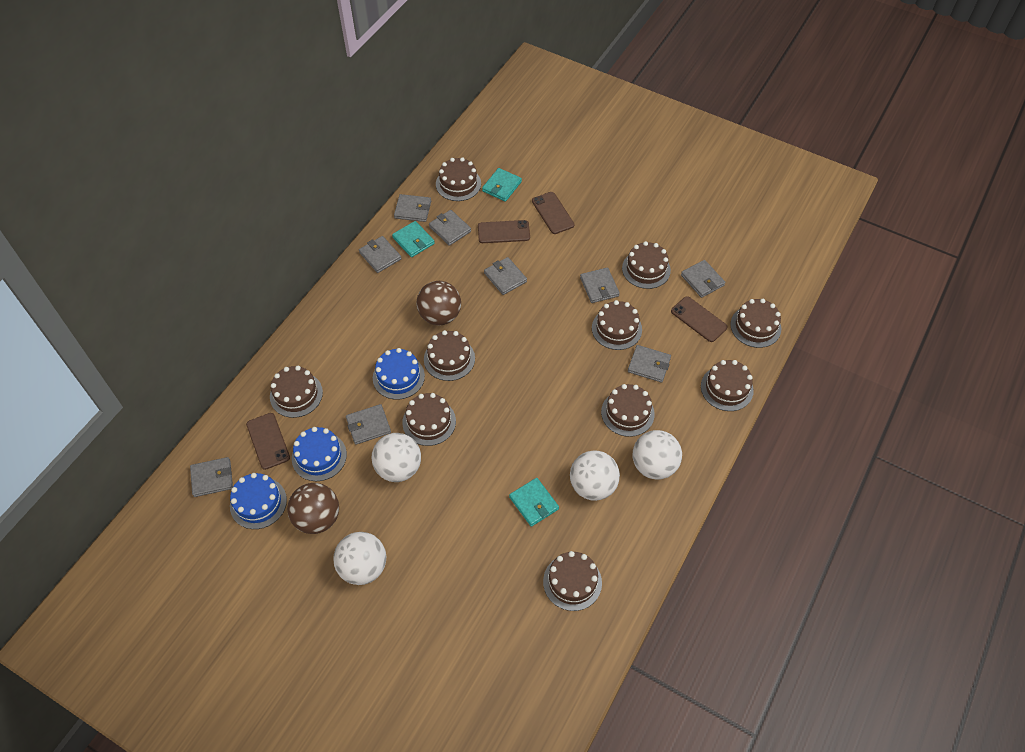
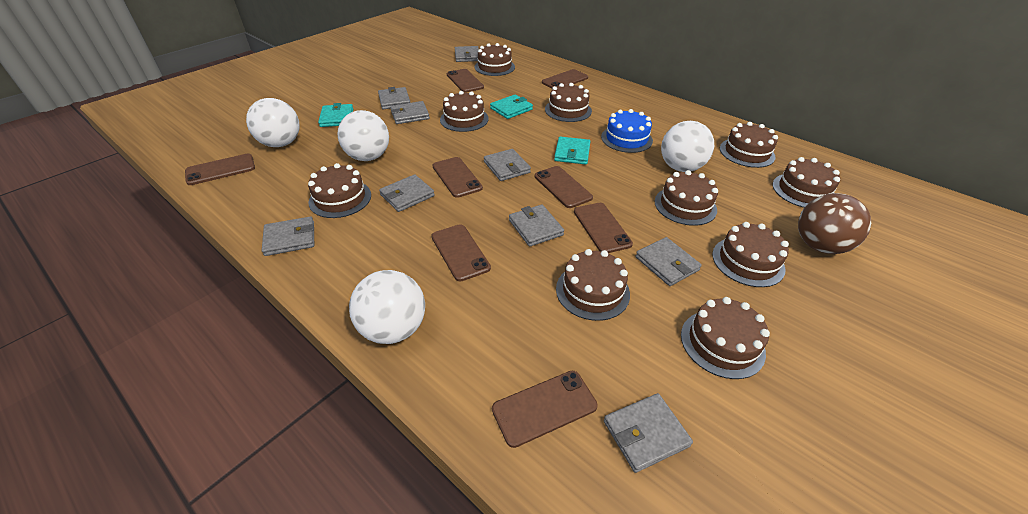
blue cake: 3 -> 1
brown ball: 2 -> 1
brown phone: 4 -> 8

